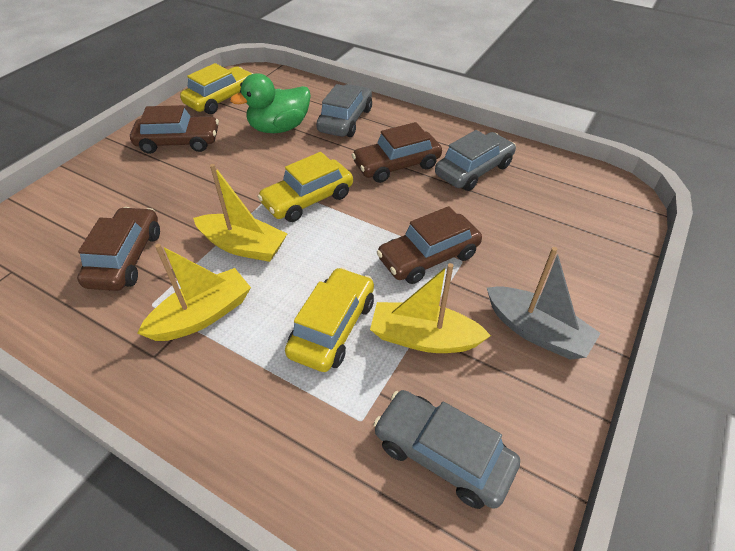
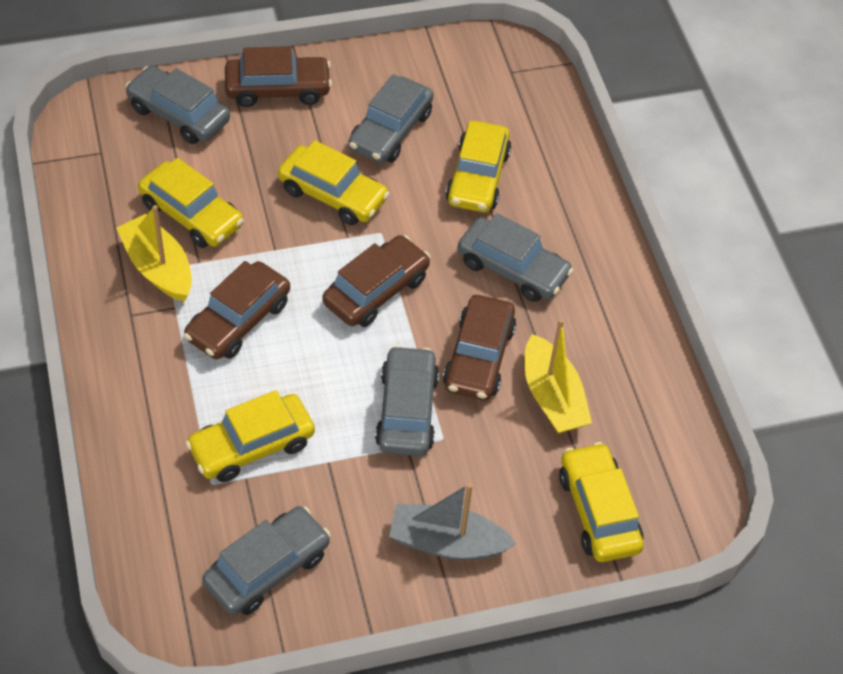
green duck: 1 -> 0
grey car: 3 -> 5
yellow boat: 3 -> 2
yellow car: 3 -> 5

